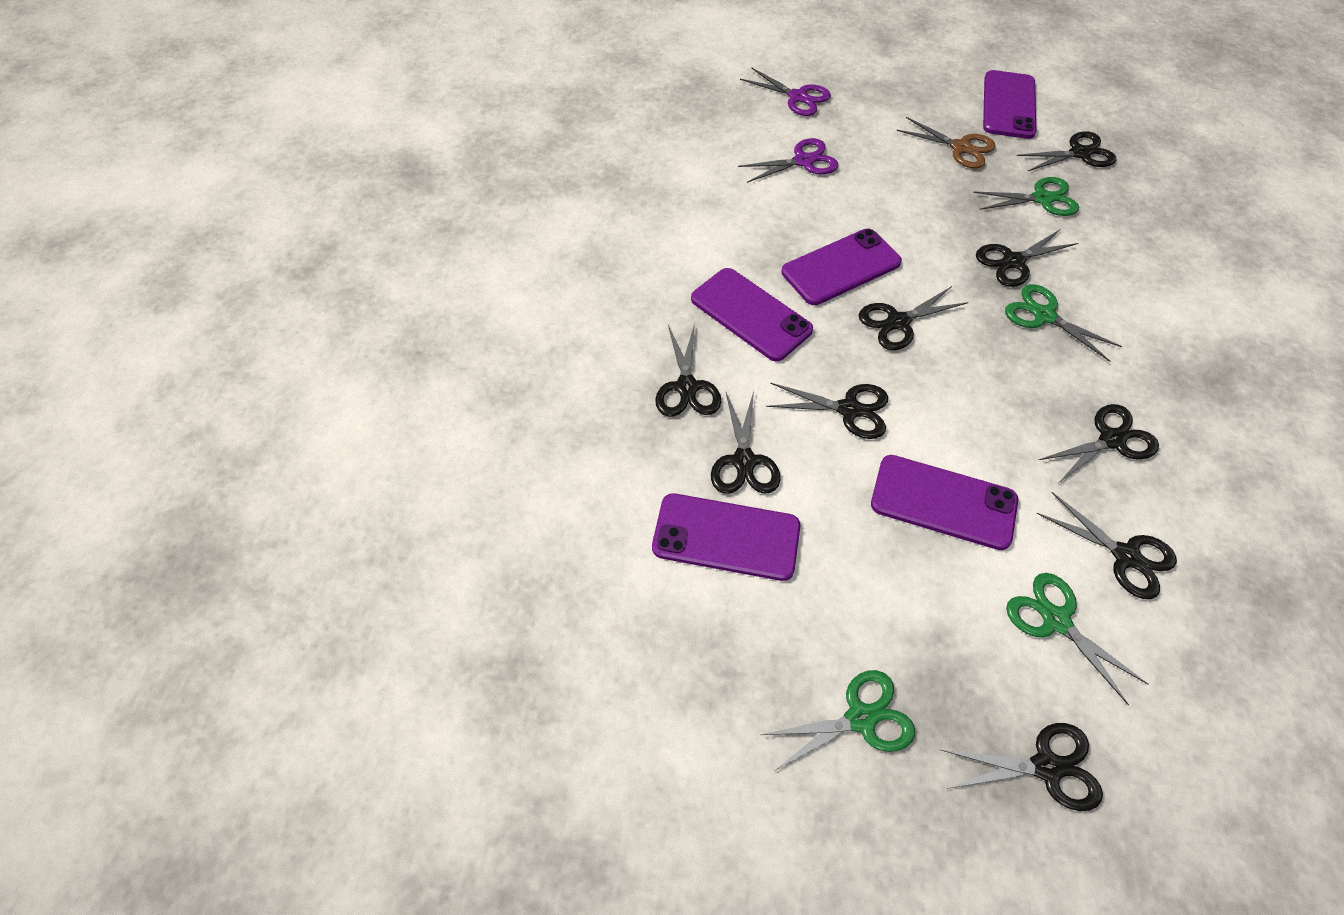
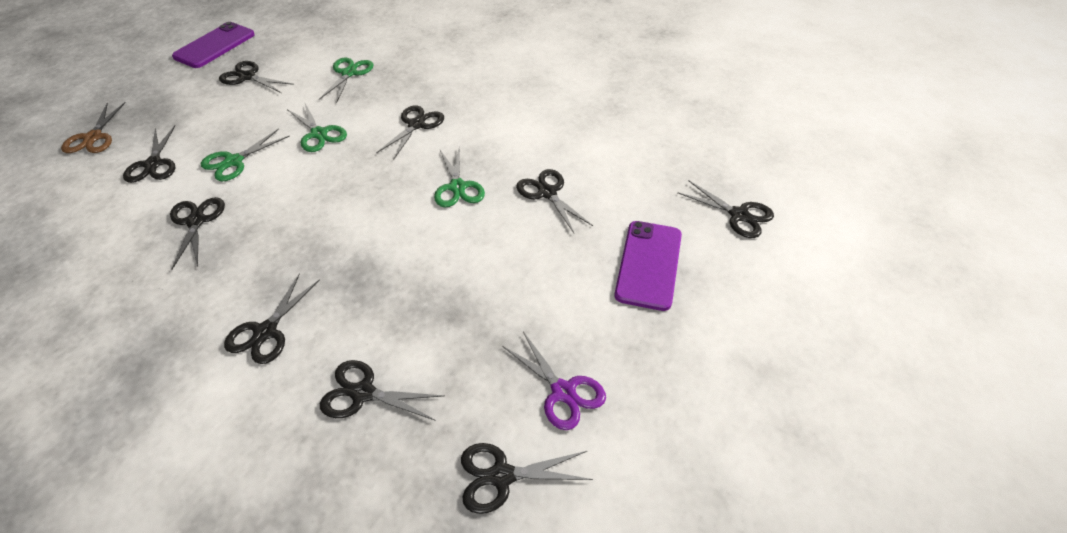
purple phone: 5 -> 2
purple scissors: 2 -> 1

